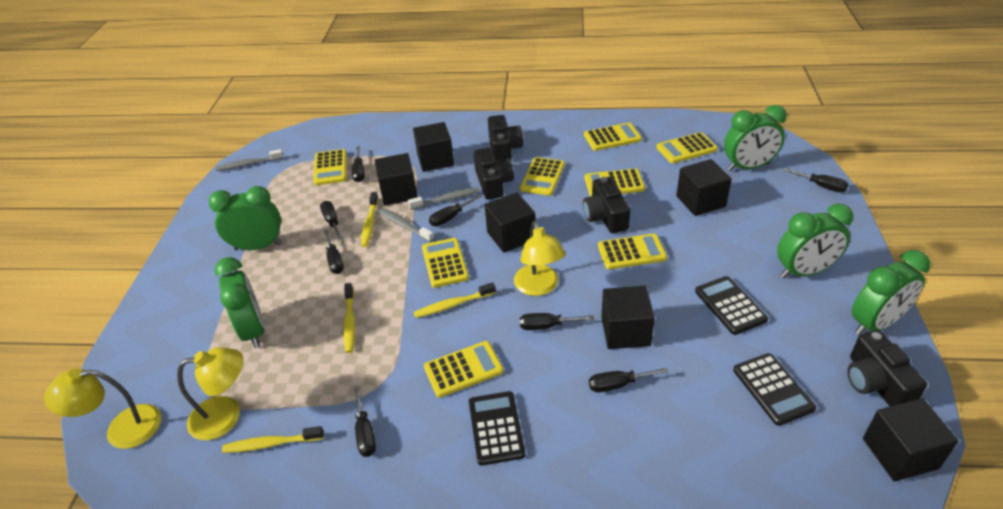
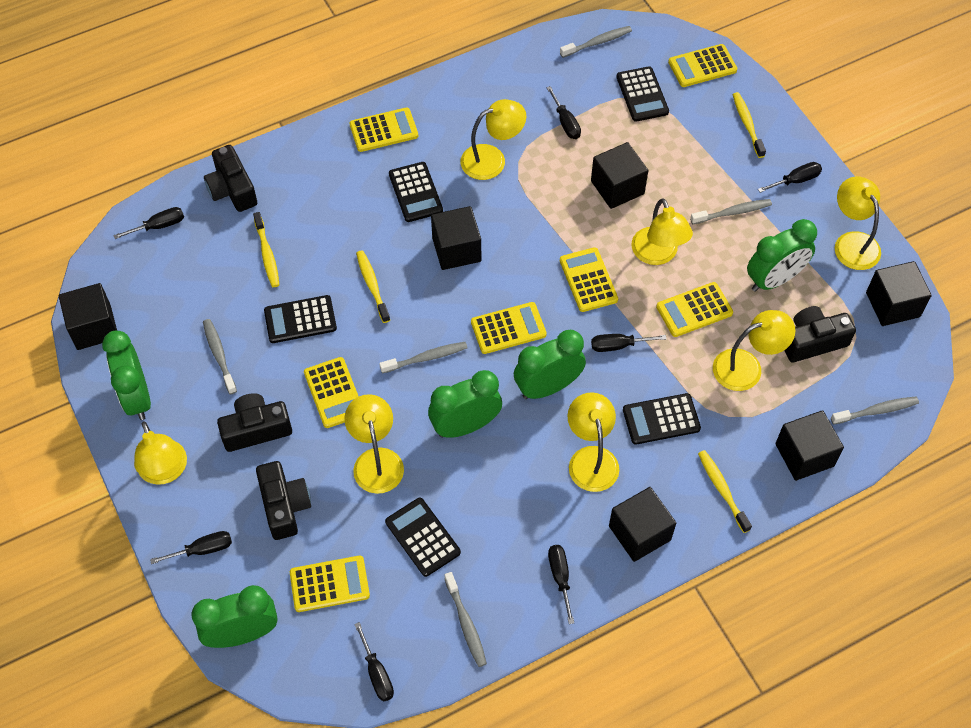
black calculator: 3 -> 5
black screwdriver: 8 -> 7
grey toothbrush: 3 -> 6
yellow calculator: 8 -> 7
yellow lamp: 3 -> 7

